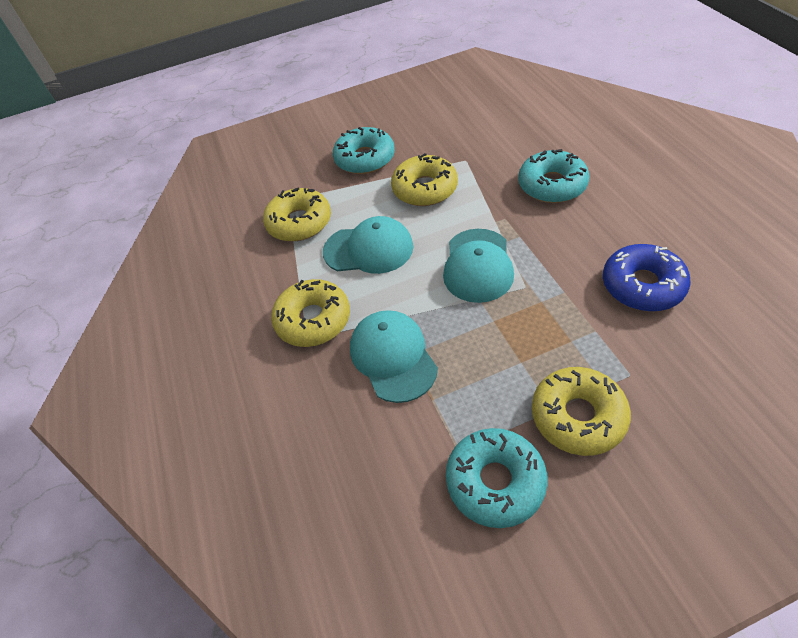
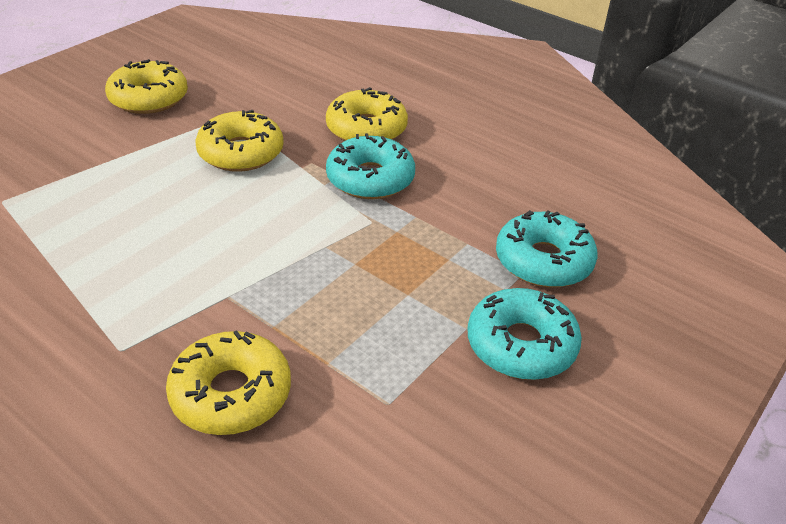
blue donut: 1 -> 0
turquoise cap: 3 -> 0

